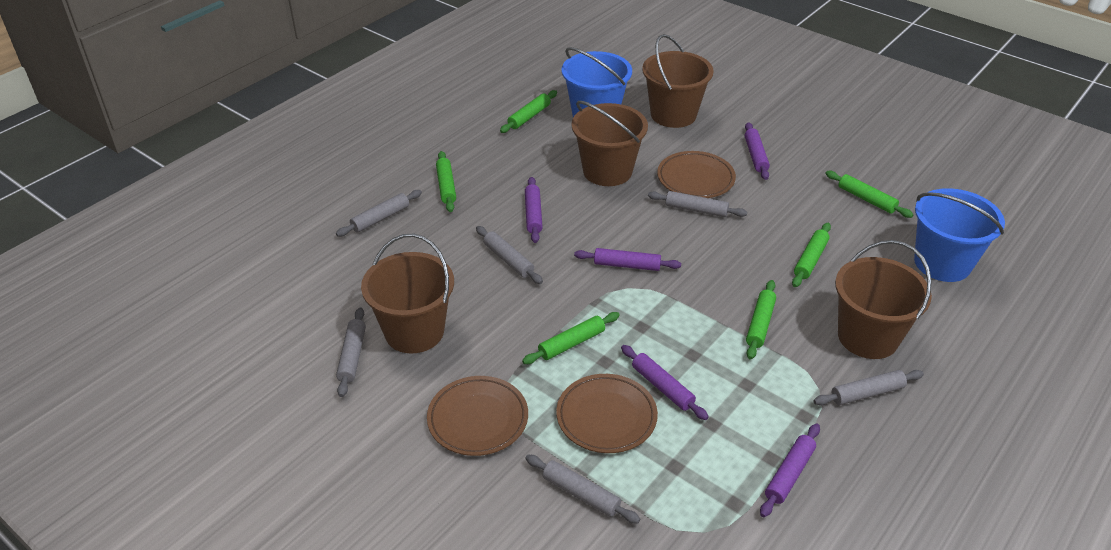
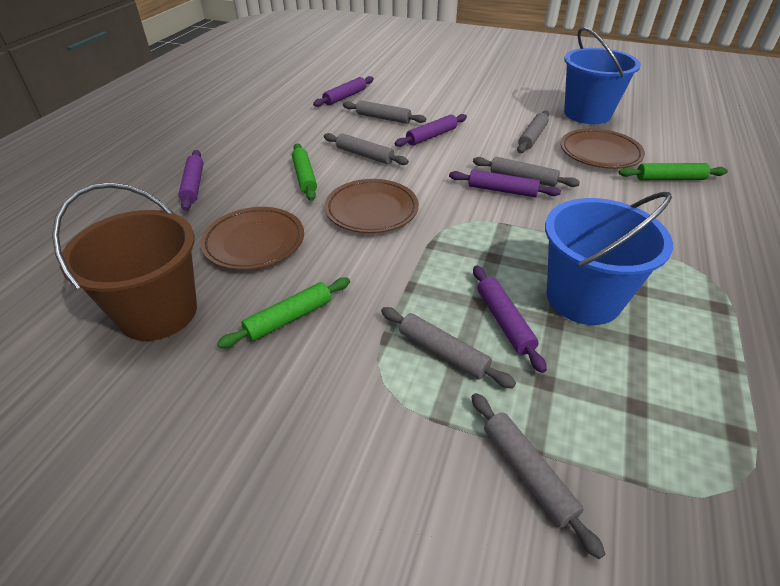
brown bucket: 4 -> 1
green rolling pin: 6 -> 3

